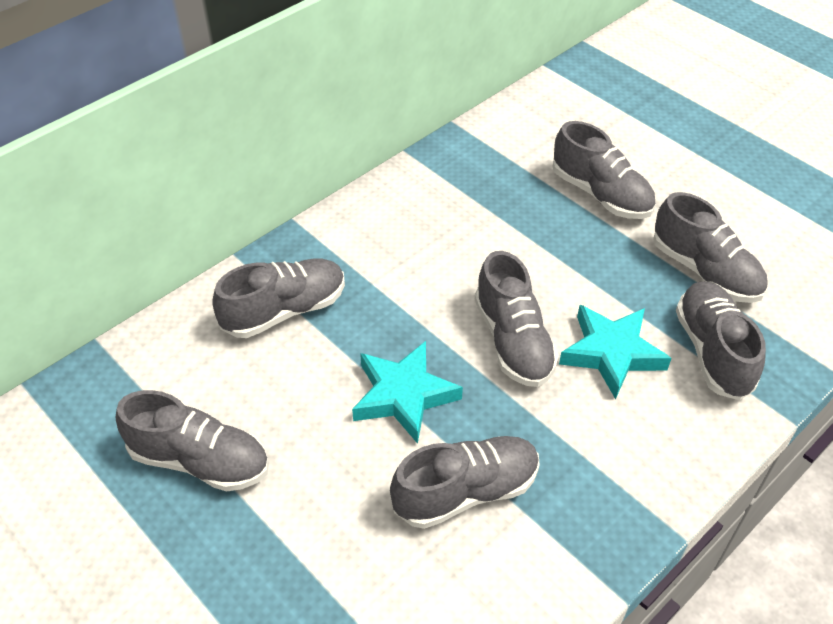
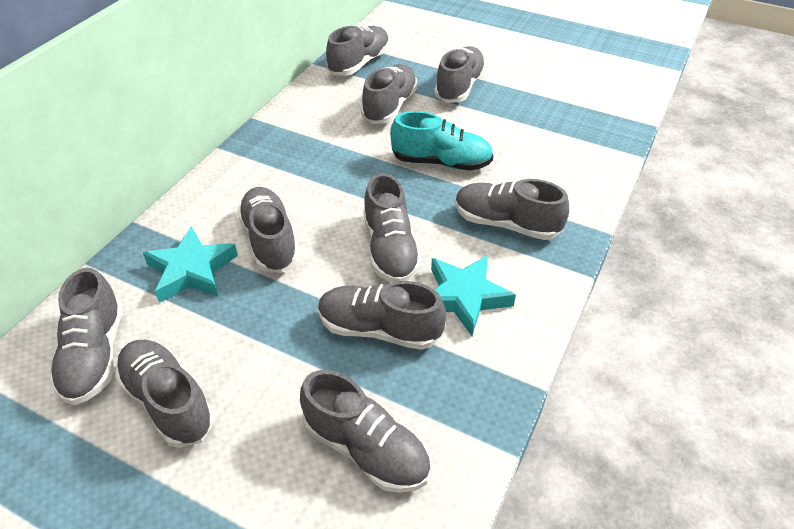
grey shoe: 7 -> 10
turquoise shoe: 0 -> 1

